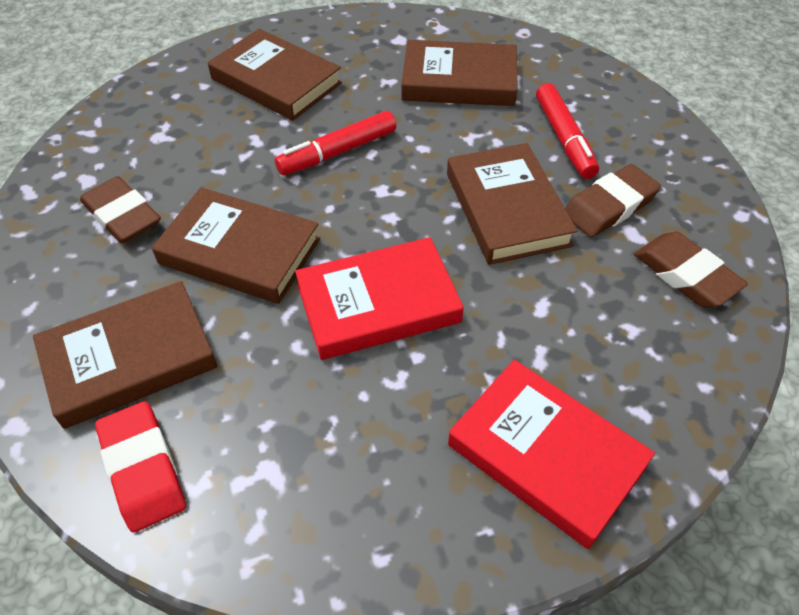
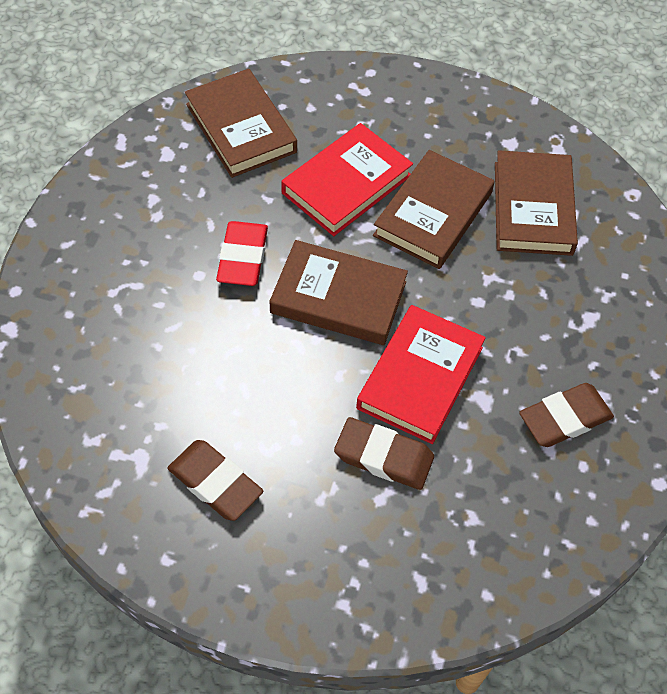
brown book: 5 -> 4
red marker: 2 -> 0

